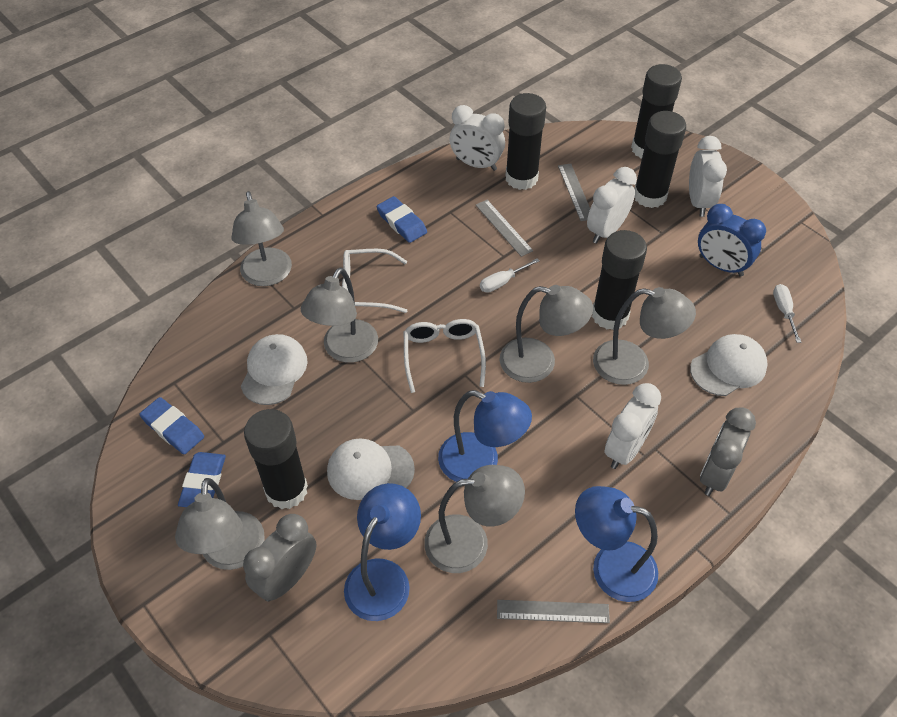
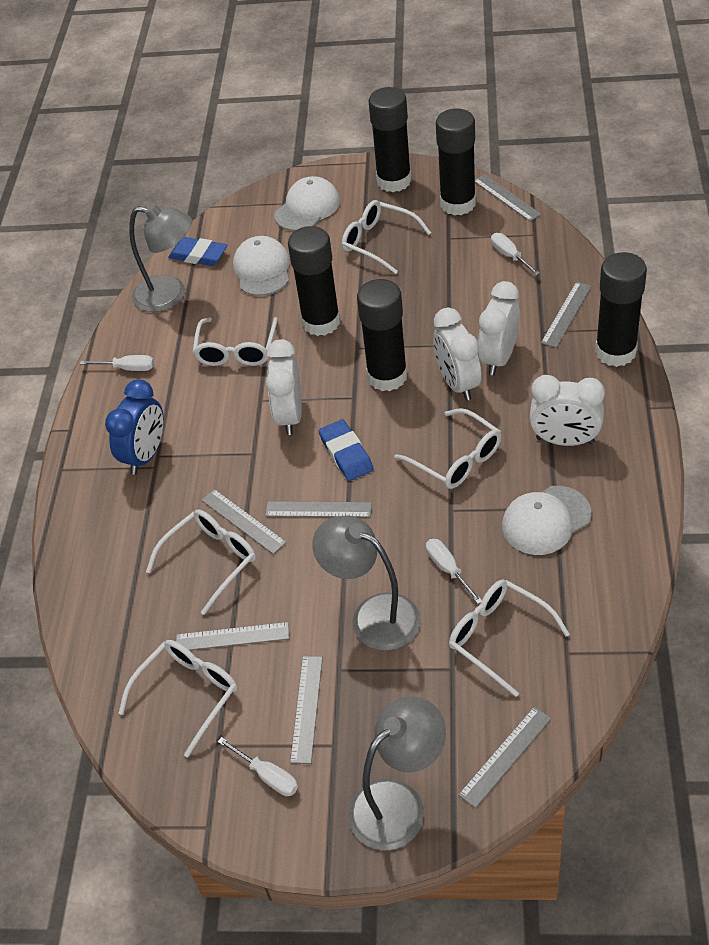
blue eraser: 3 -> 2
blue lamp: 3 -> 0
grey clock: 2 -> 0
grey lamp: 6 -> 3
grey ruler: 3 -> 7
white glasses: 2 -> 6
white screwdriver: 2 -> 4

